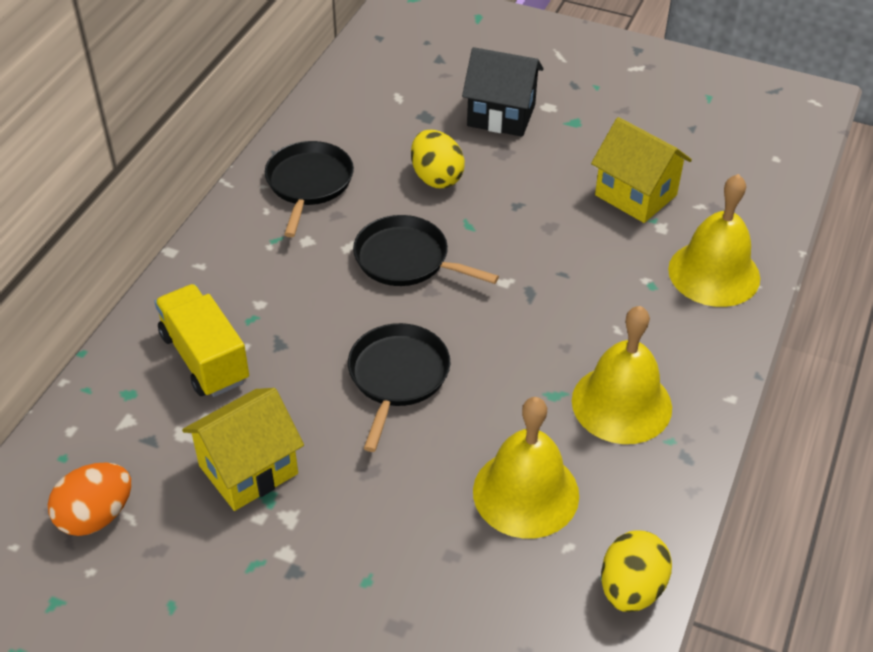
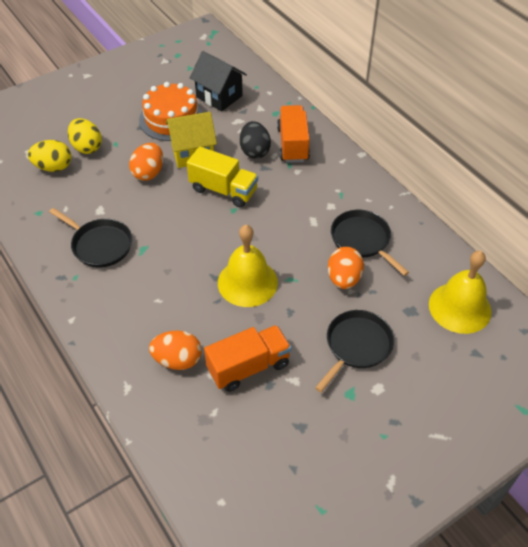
black egg: 0 -> 1
orange cake: 0 -> 1
orange egg: 1 -> 3
orange truck: 0 -> 2
yellow bell: 3 -> 2
yellow house: 2 -> 1

